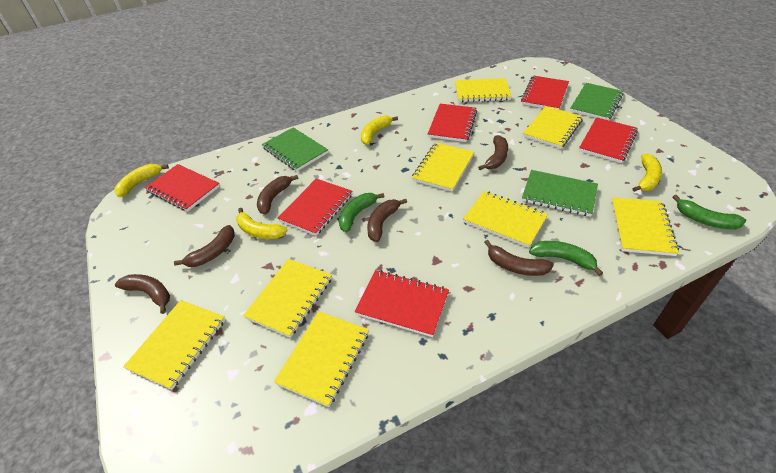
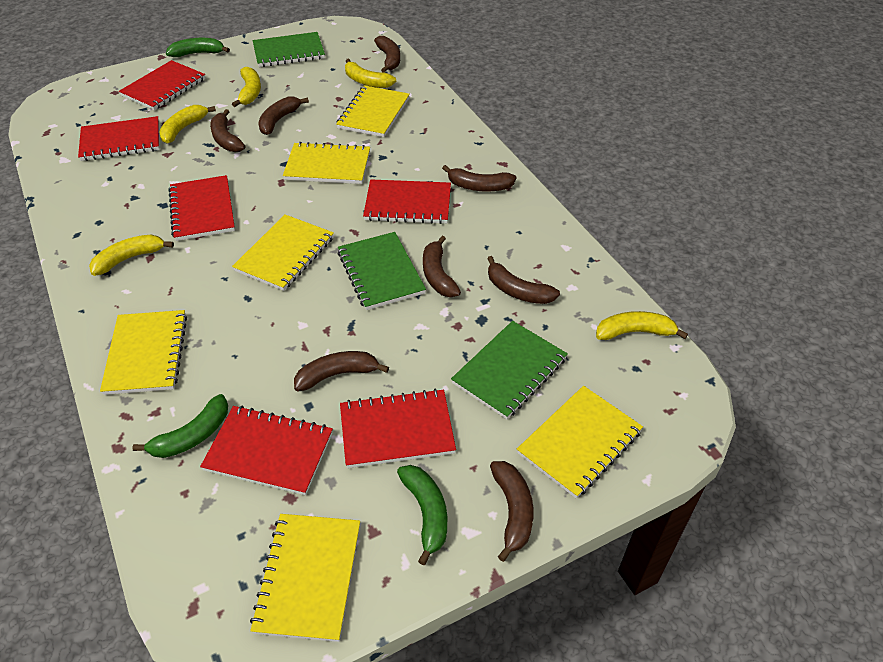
brown banana: 6 -> 8
yellow banana: 4 -> 5
yellow notebook: 8 -> 6

